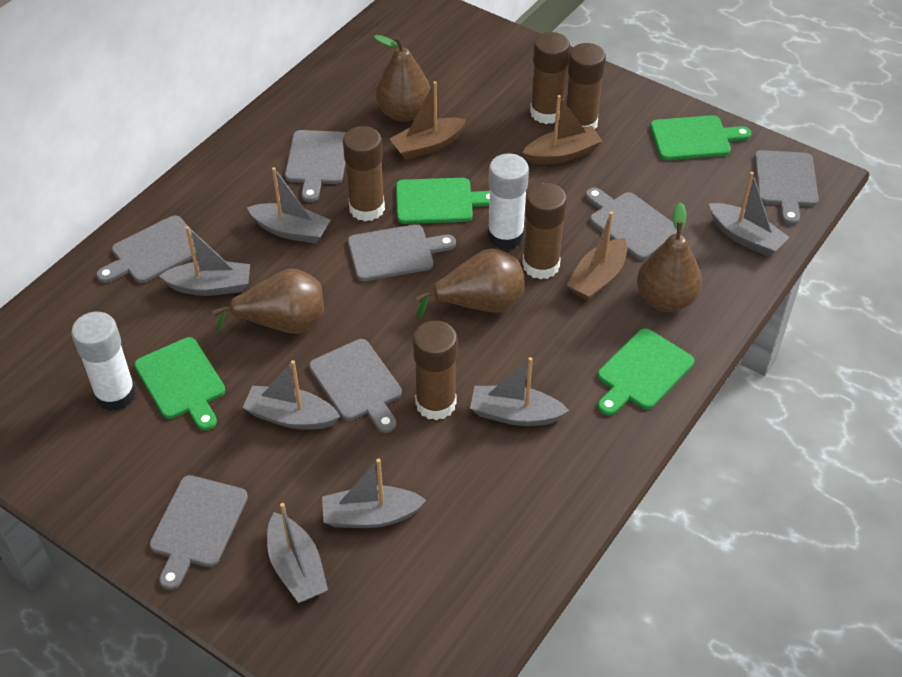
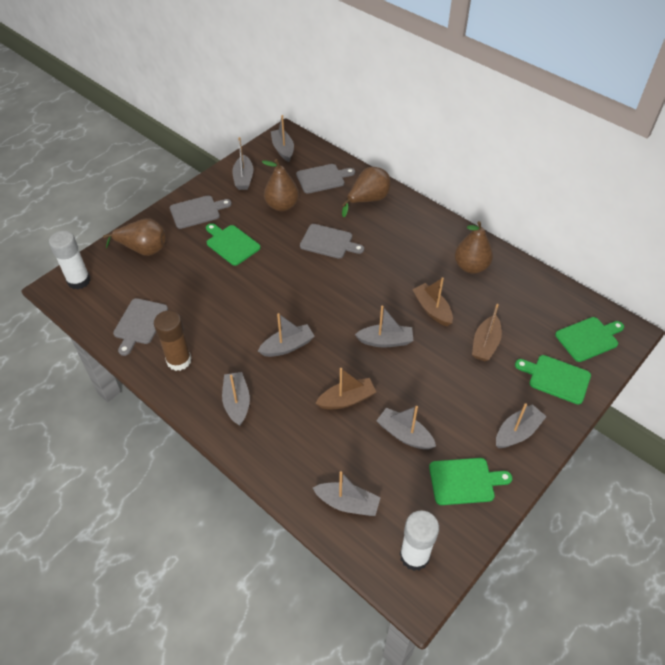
brown glue stick: 5 -> 1
grey boat: 7 -> 8
grey cutting board: 7 -> 4

